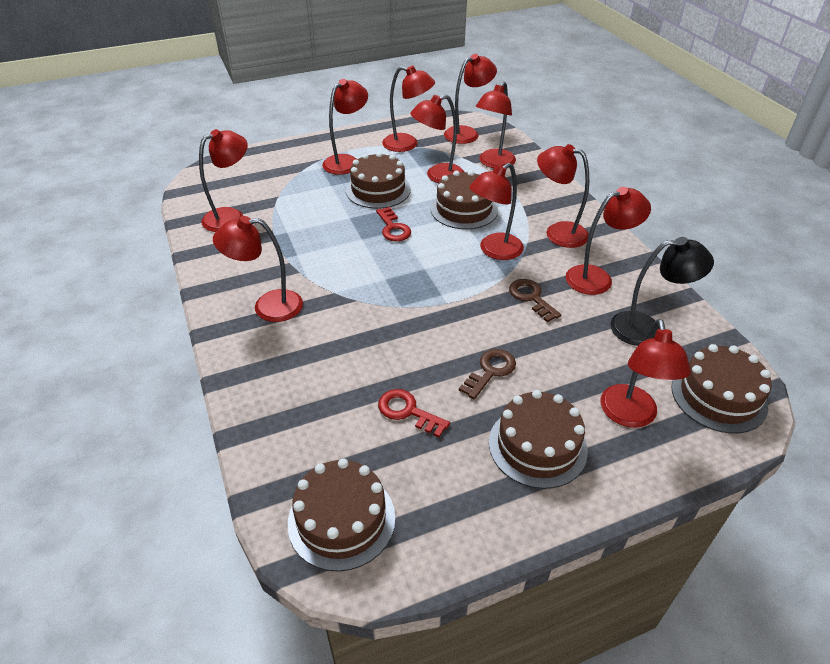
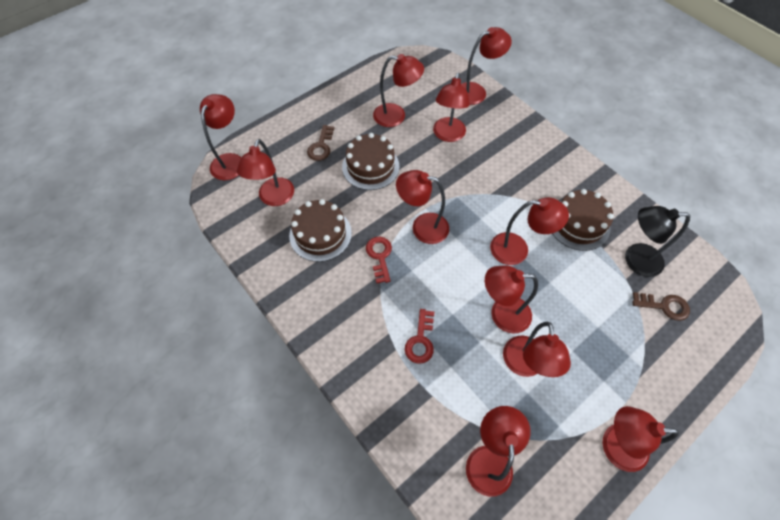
brown cake: 5 -> 3

